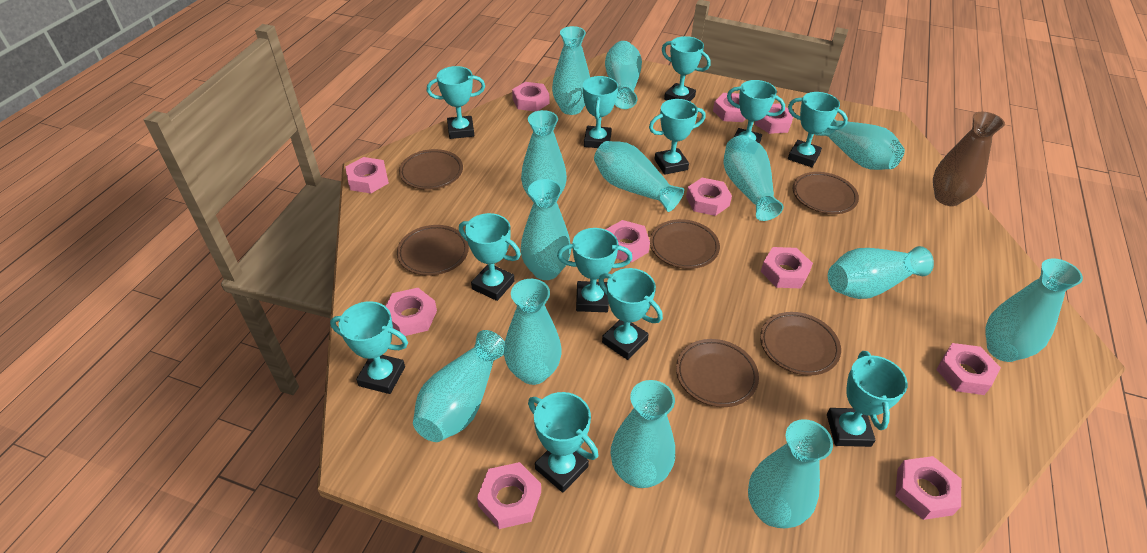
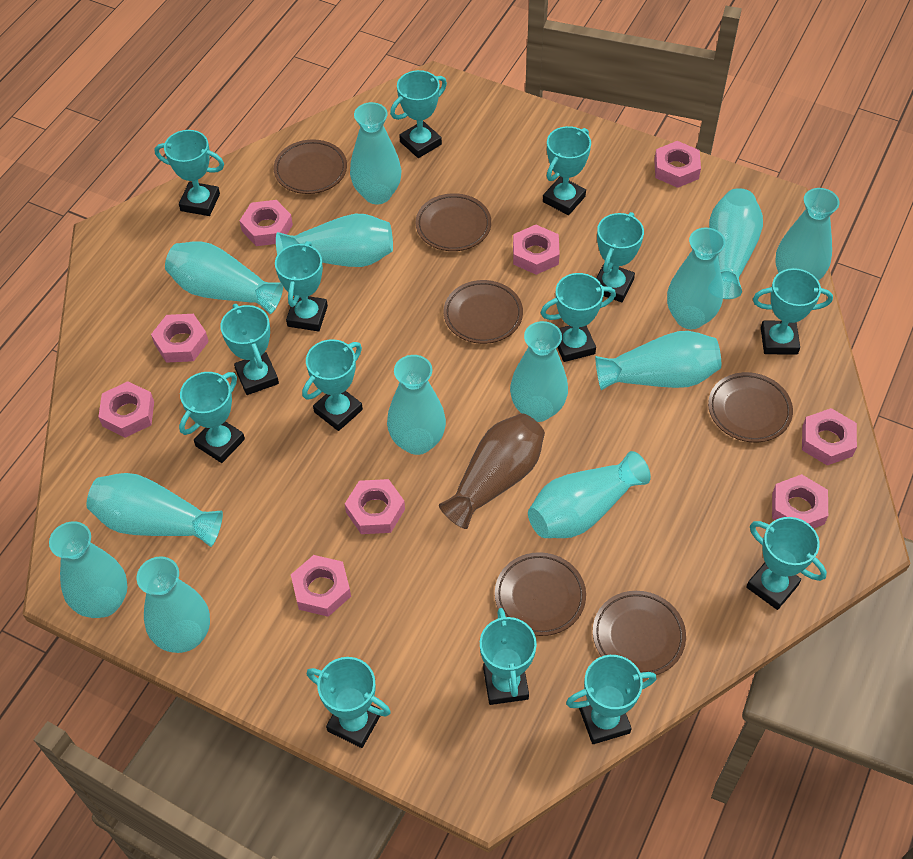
pink nut: 11 -> 9
turquoise trophy: 12 -> 14

